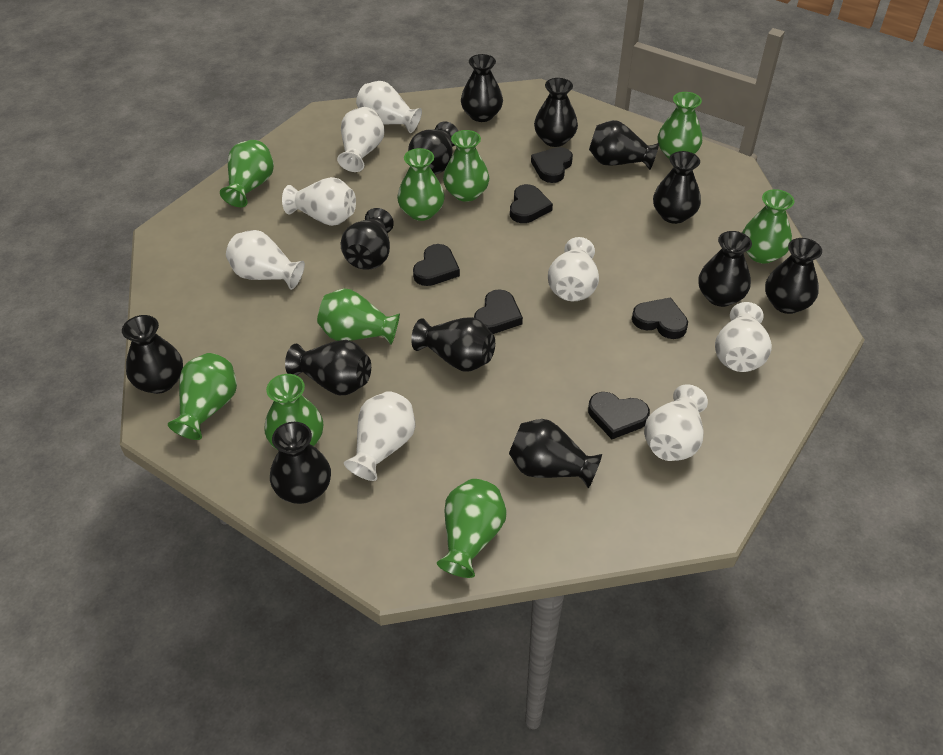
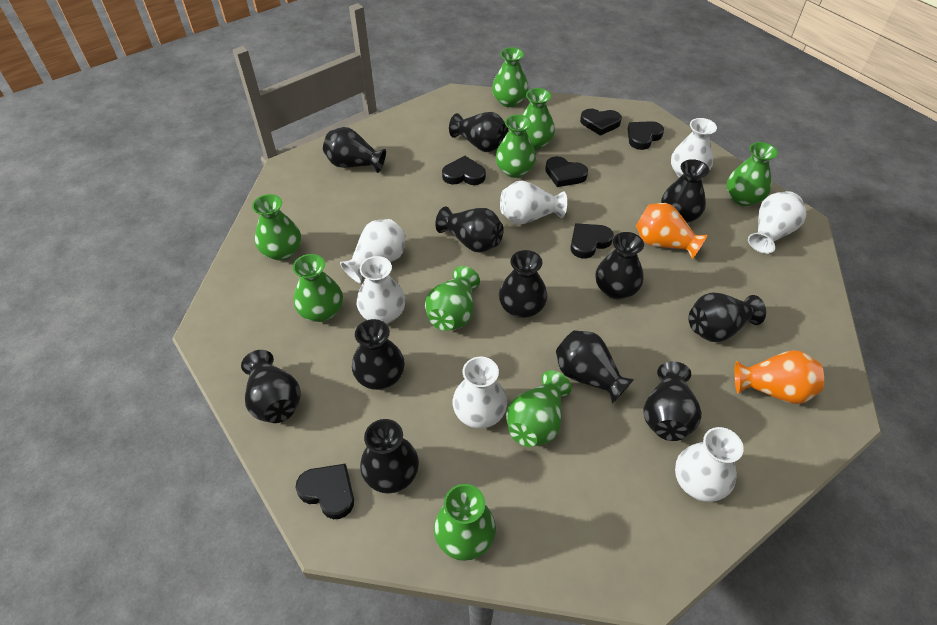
black vase: 13 -> 12
orange vase: 0 -> 2
white vase: 8 -> 7

